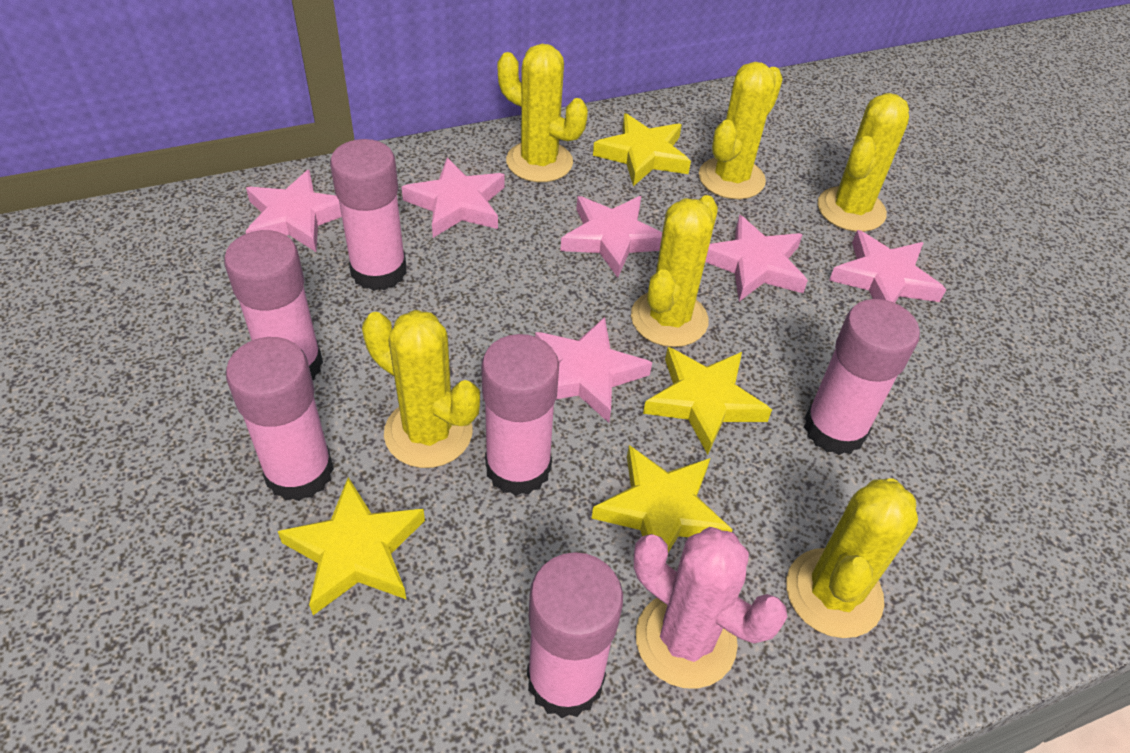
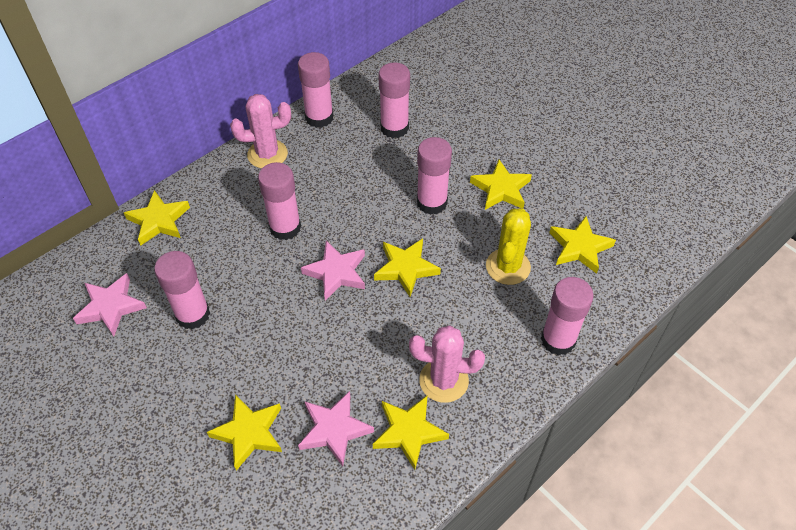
pink cactus: 1 -> 2
pink star: 6 -> 3
yellow cactus: 6 -> 1
yellow star: 4 -> 6

